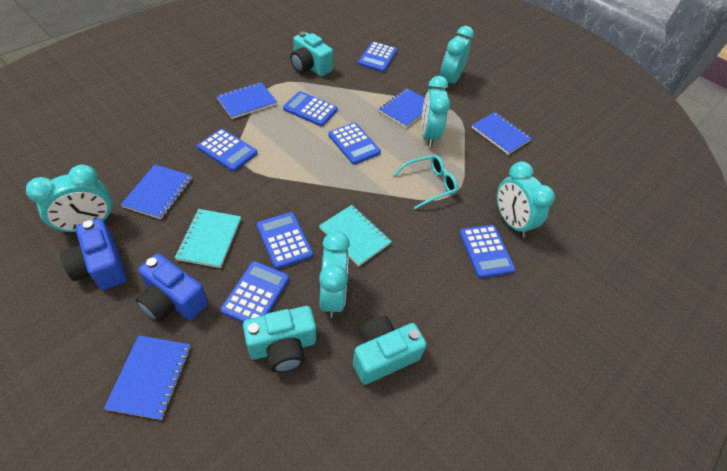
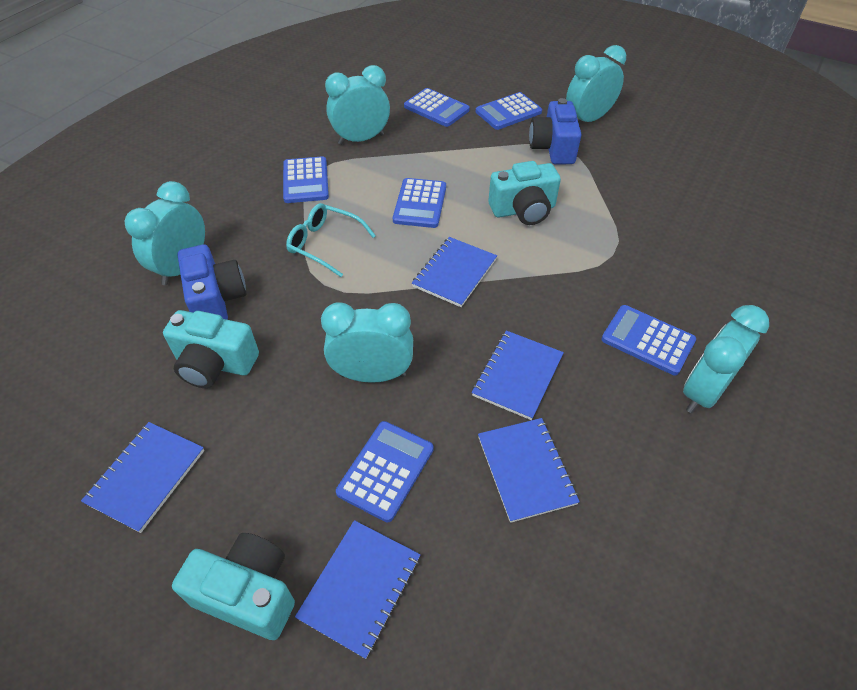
blue calculator: 7 -> 6
turquoise notebook: 2 -> 0

